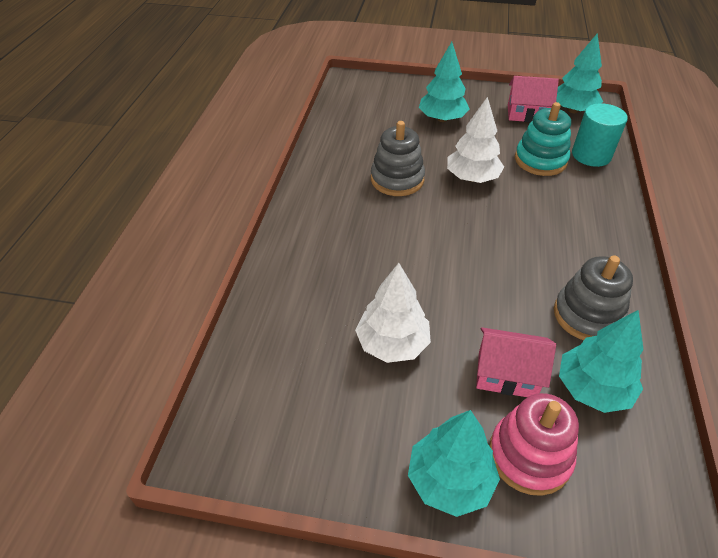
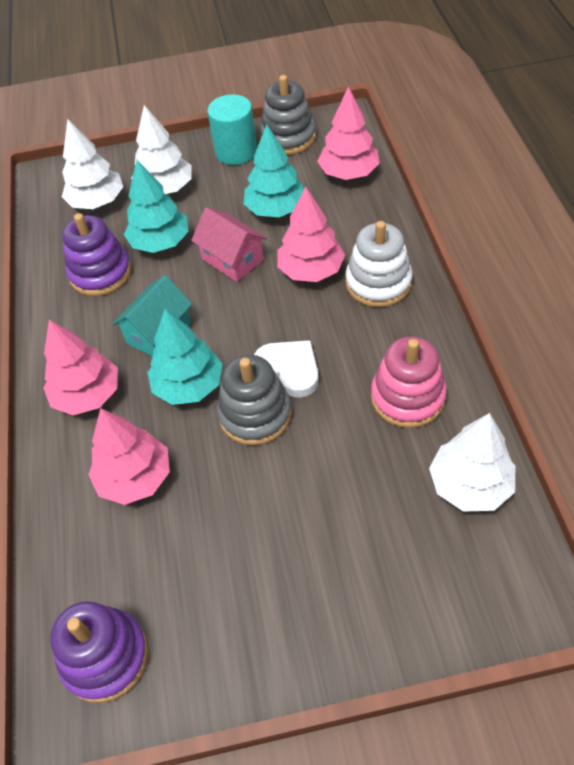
pink house: 2 -> 1
pink tree: 0 -> 4
purple stacking toy: 0 -> 2
turquoise house: 0 -> 1
turquoise stacking toy: 1 -> 0
turquoise tree: 4 -> 3
white heart: 0 -> 1
white stacking toy: 0 -> 1
white tree: 2 -> 3

